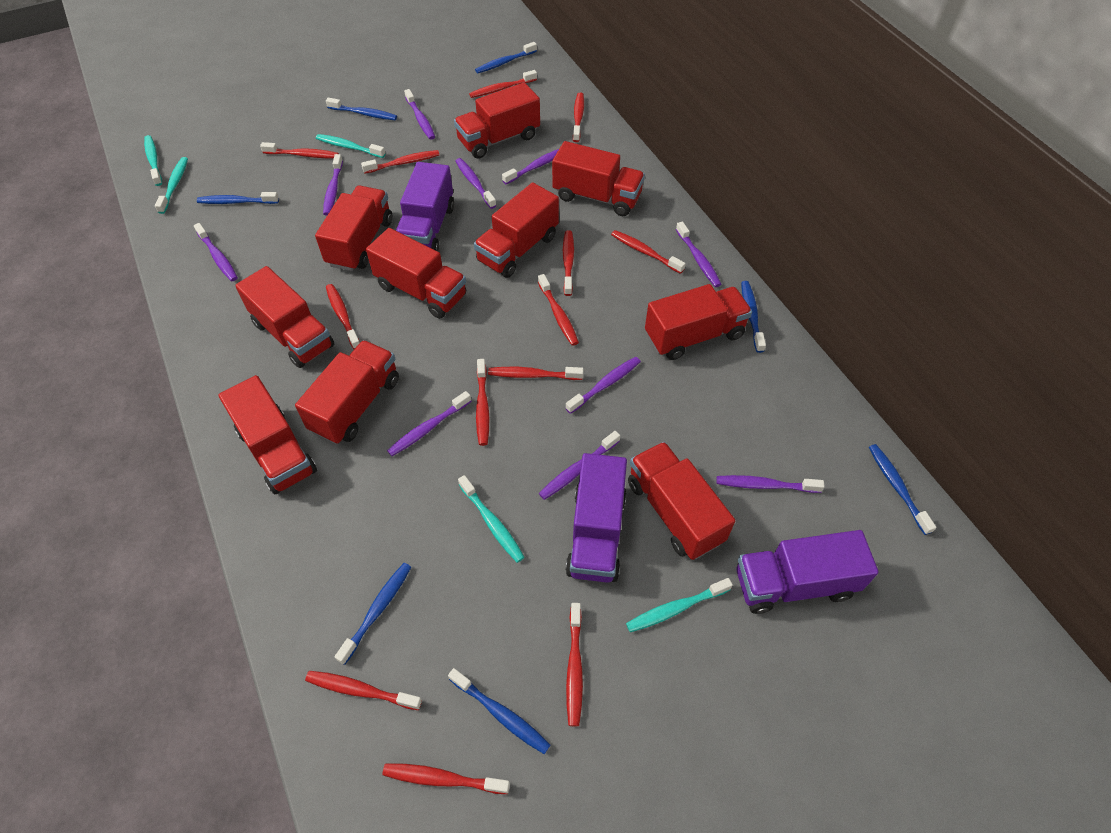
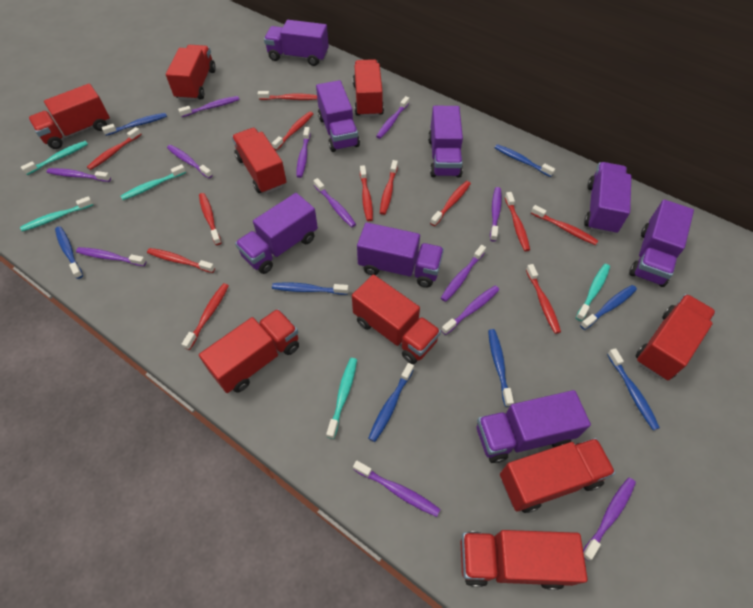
blue toothbrush: 7 -> 8
purple toothbrush: 10 -> 12
purple truck: 3 -> 8
red toothbrush: 13 -> 12
red truck: 10 -> 9

